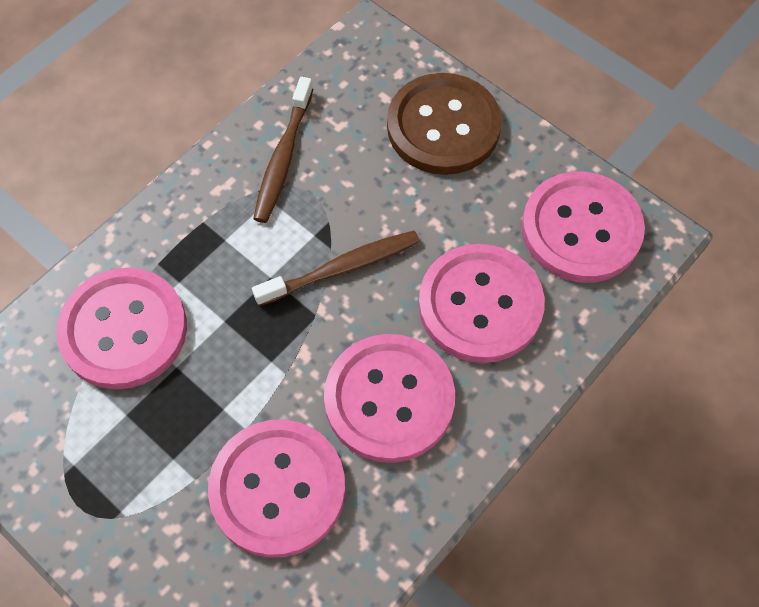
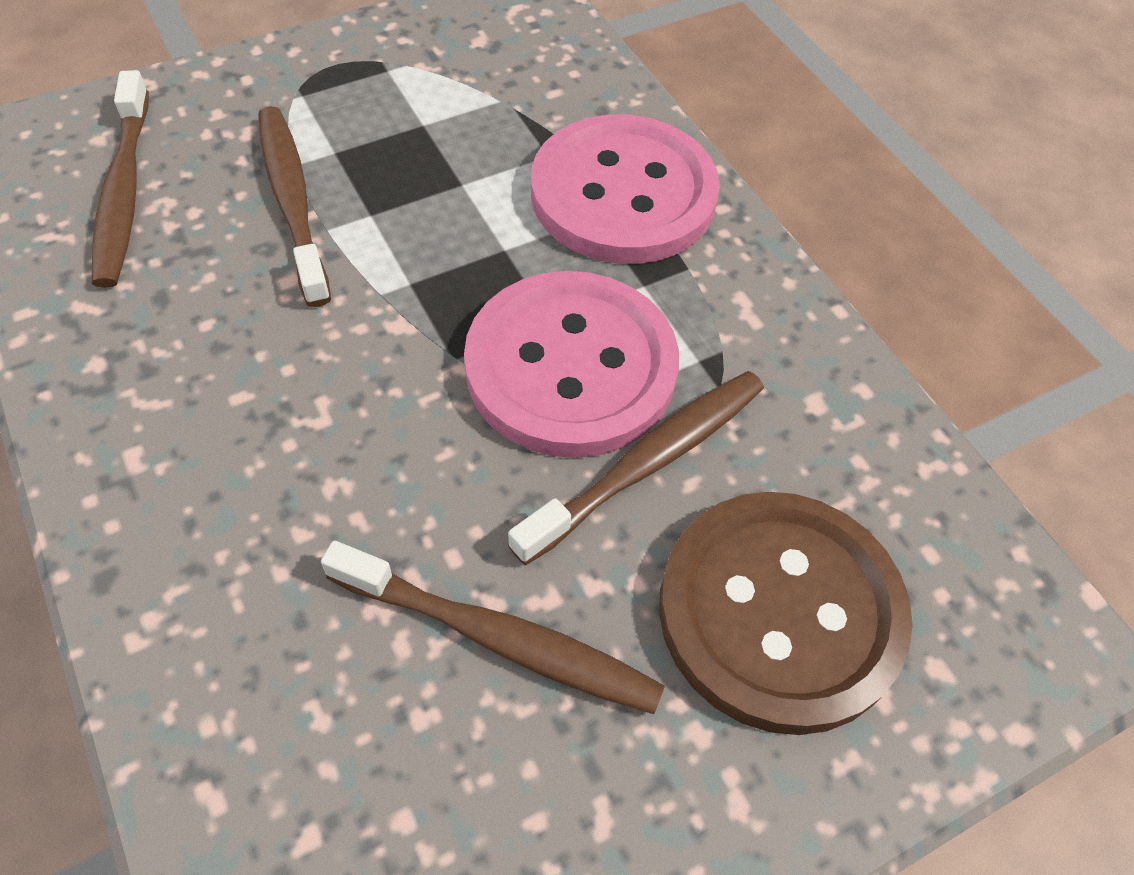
brown toothbrush: 2 -> 4
pink button: 5 -> 2

